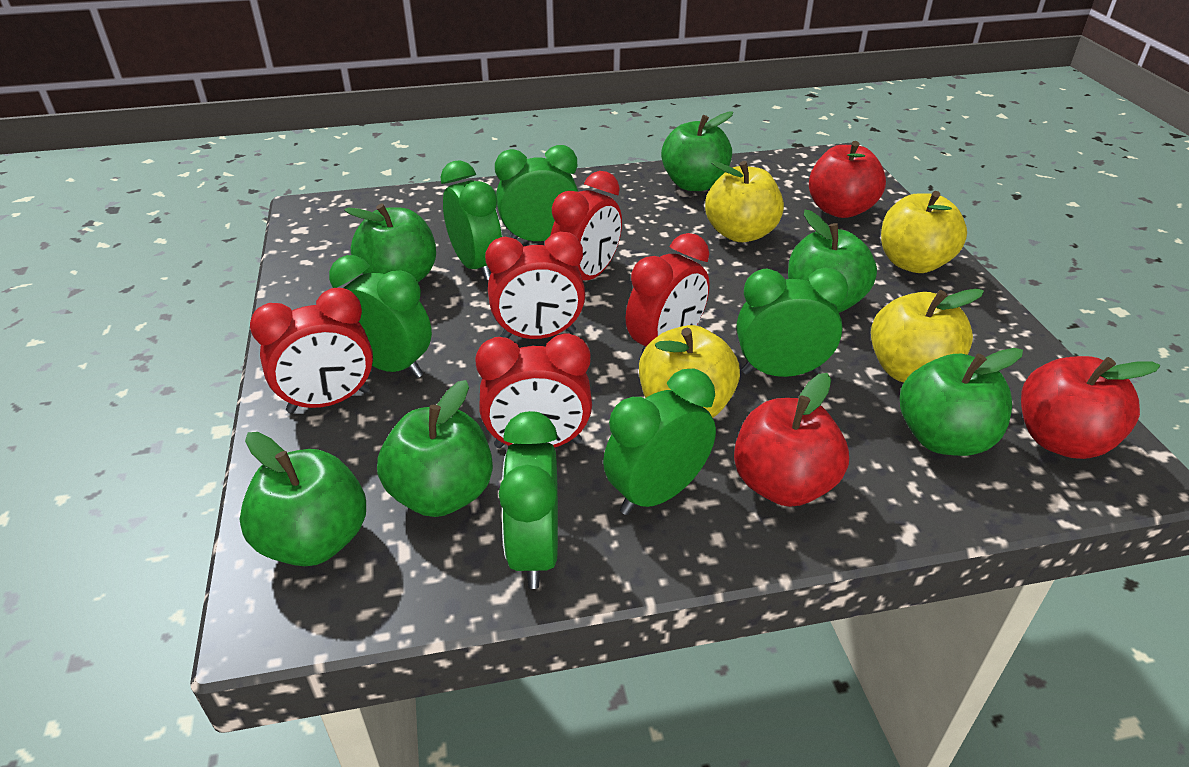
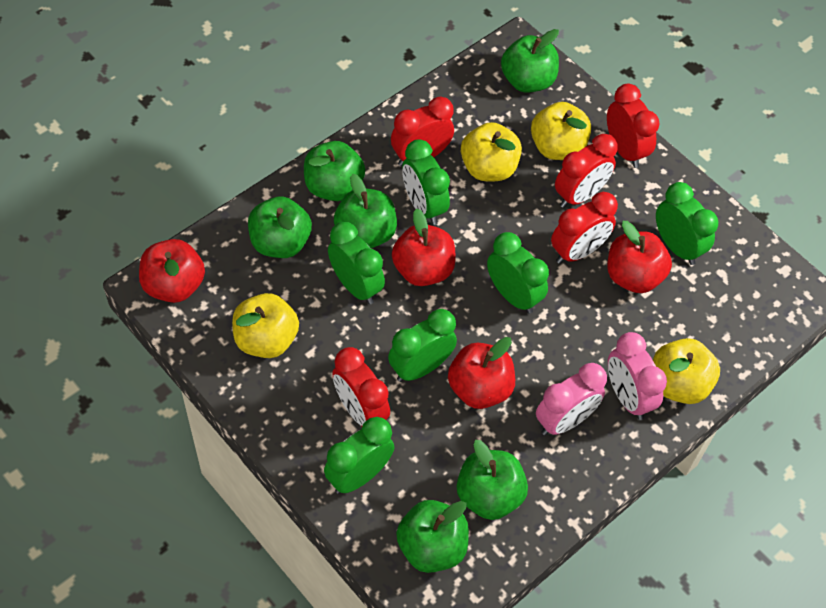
pink clock: 0 -> 2
red apple: 3 -> 4

